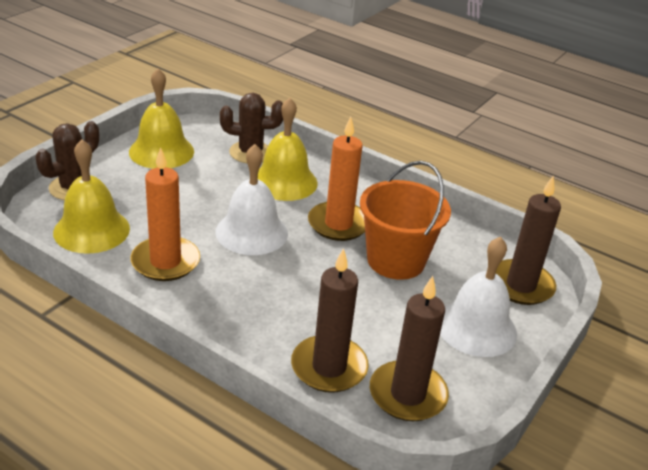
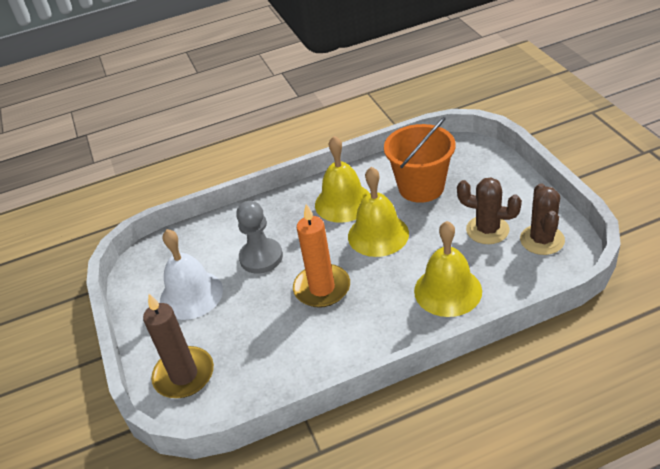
brown candle: 3 -> 1
grey pawn: 0 -> 1
orange candle: 2 -> 1
white bell: 2 -> 1

